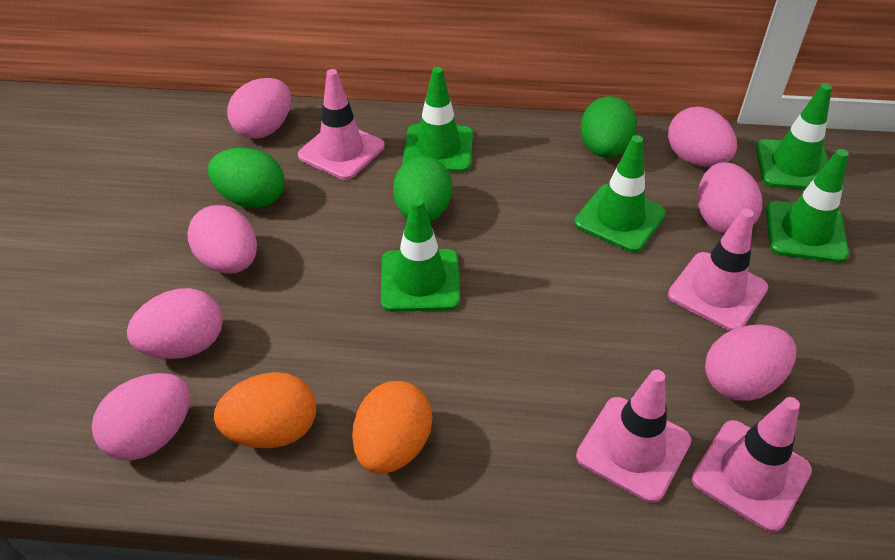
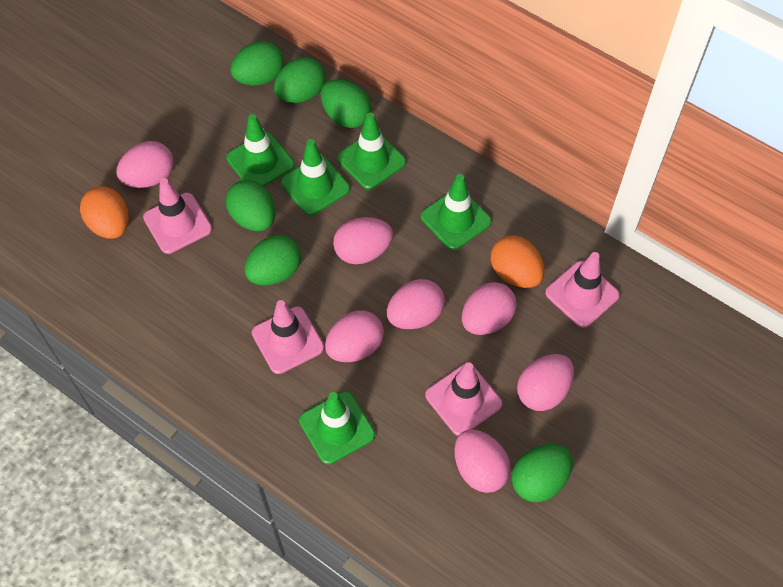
green egg: 3 -> 6

